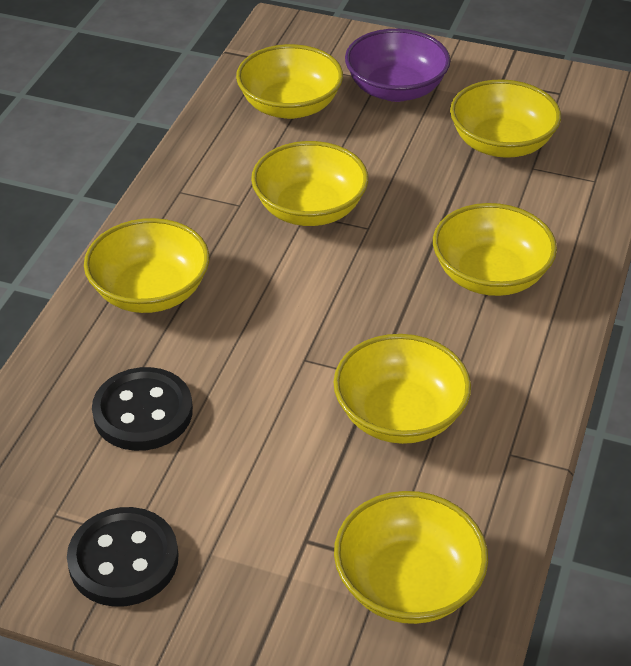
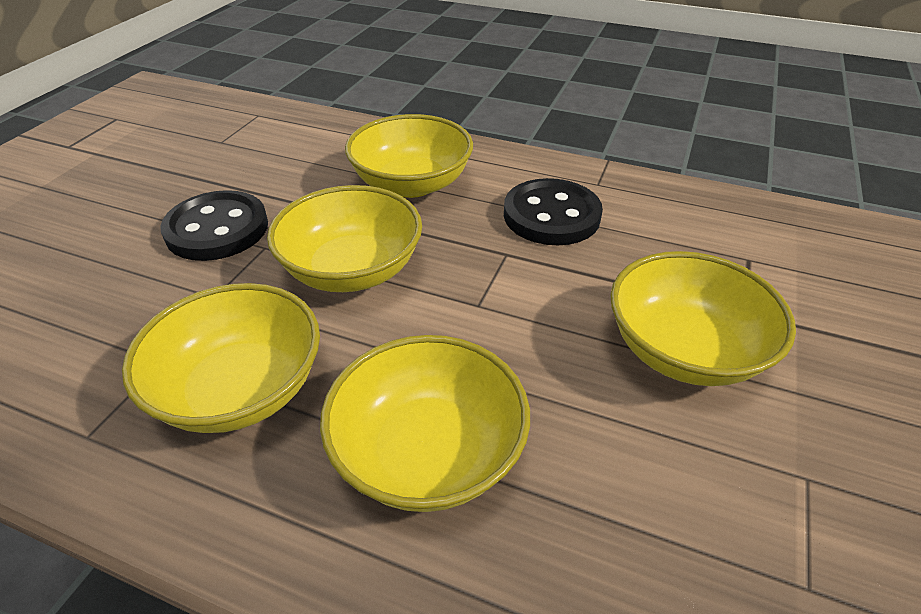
purple bowl: 1 -> 0
yellow bowl: 7 -> 5

